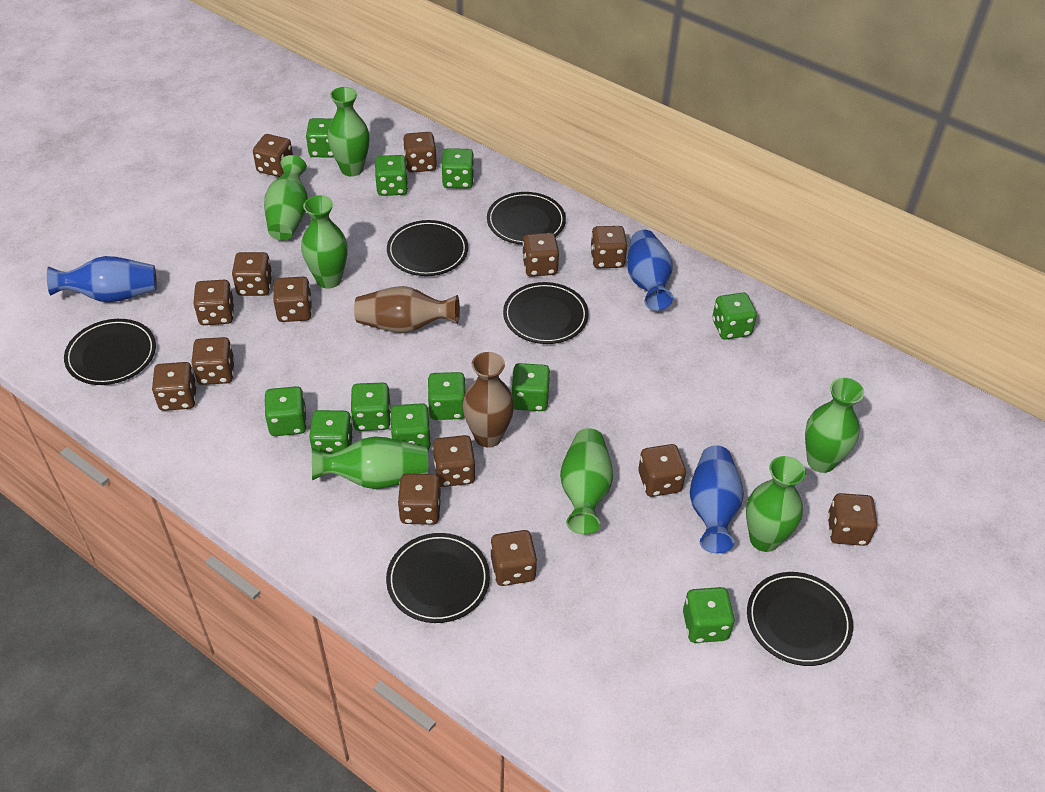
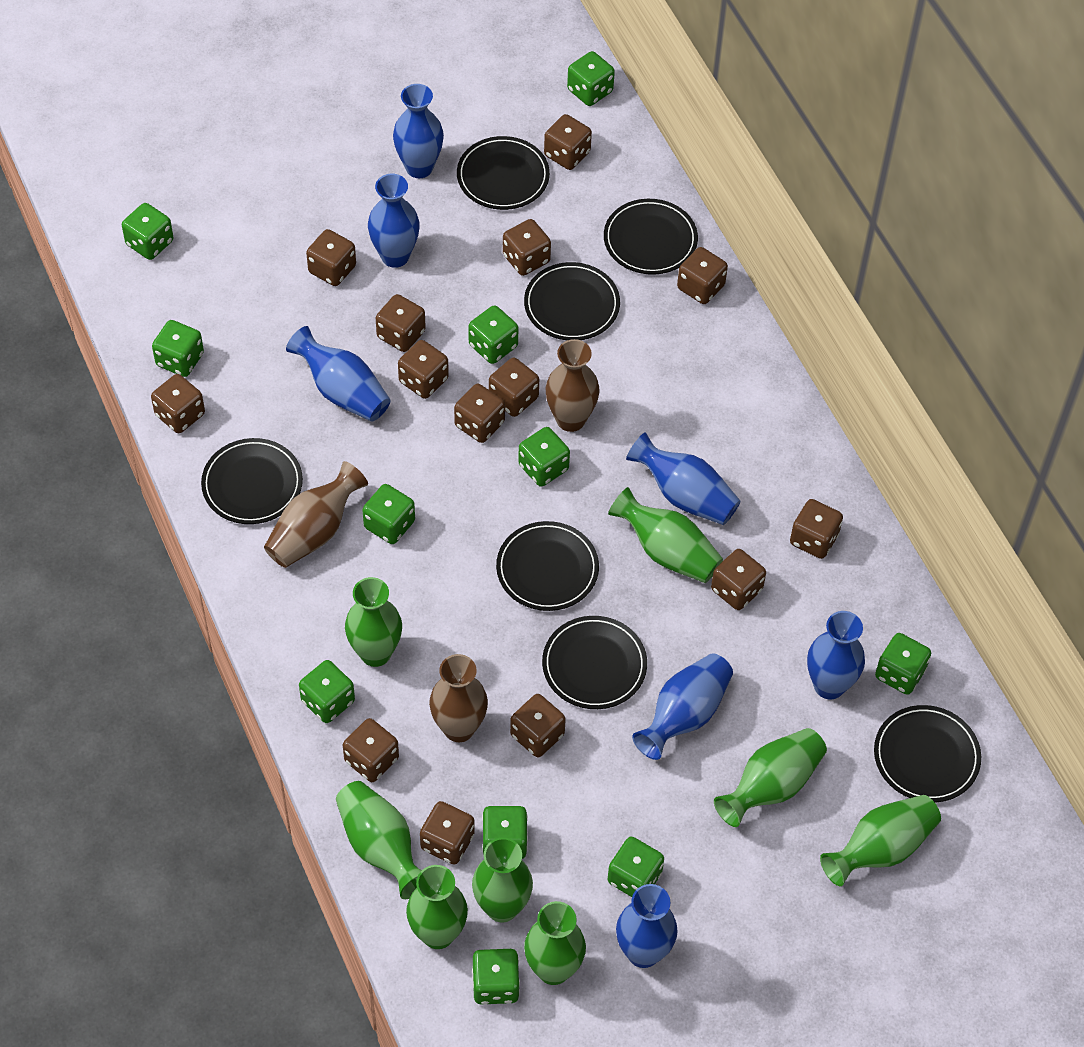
black plate: 6 -> 7
blue vase: 3 -> 7
brown vase: 2 -> 3
green vase: 7 -> 8

